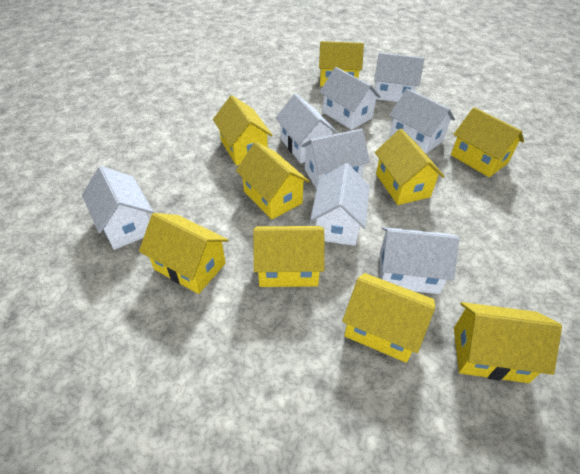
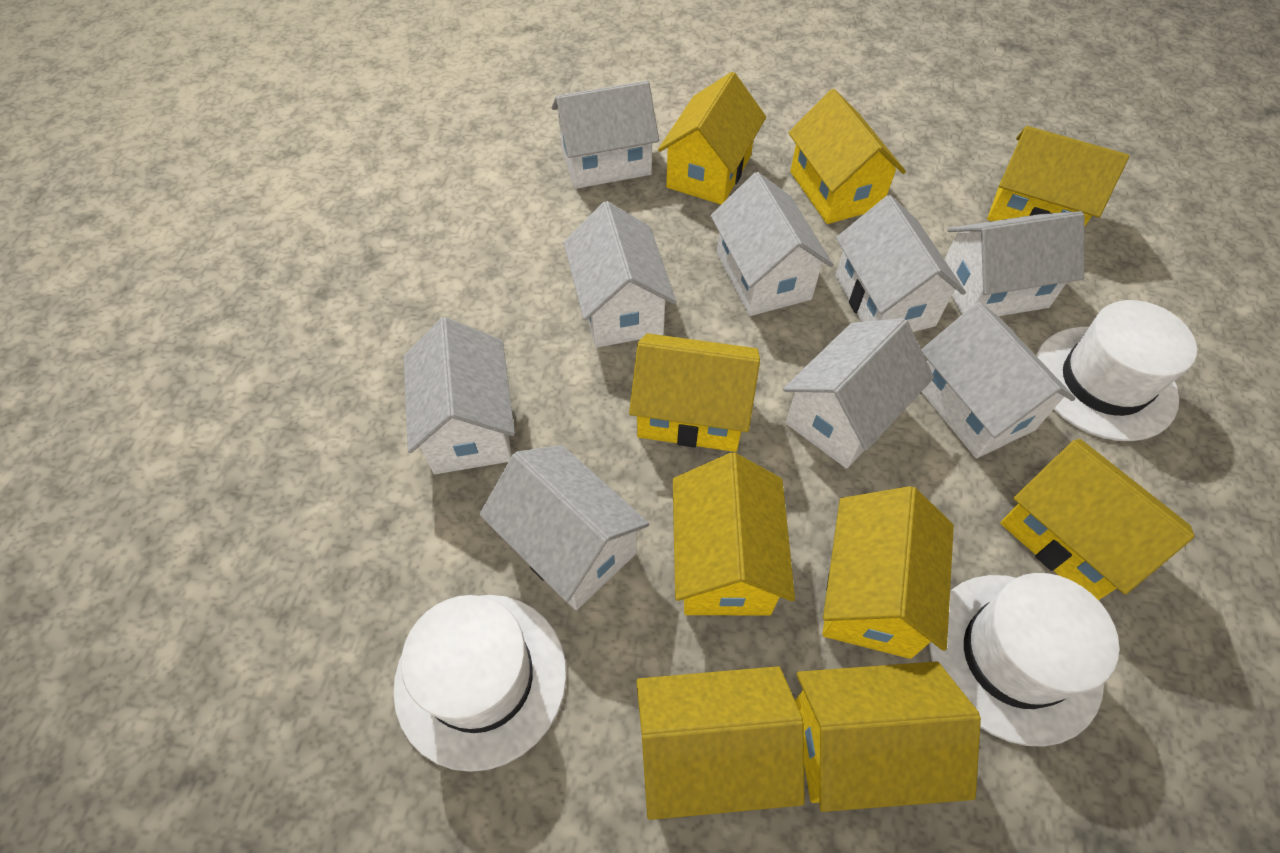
white hat: 0 -> 3
white house: 8 -> 9

